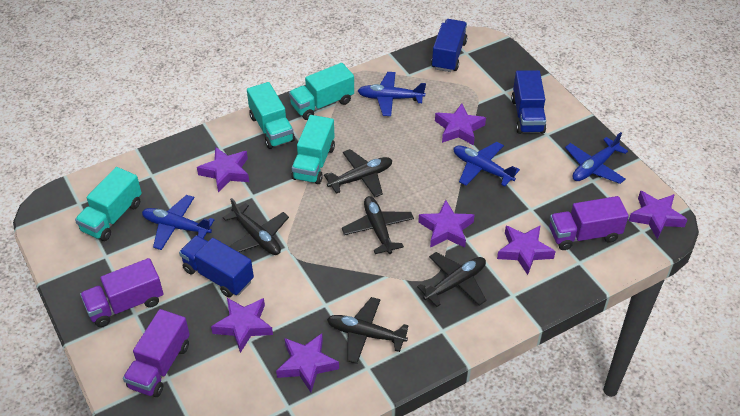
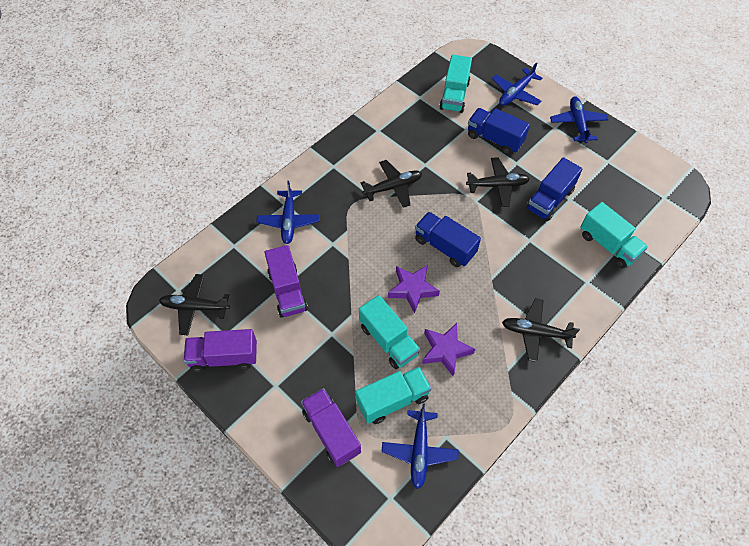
black plane: 5 -> 4
purple star: 7 -> 2

